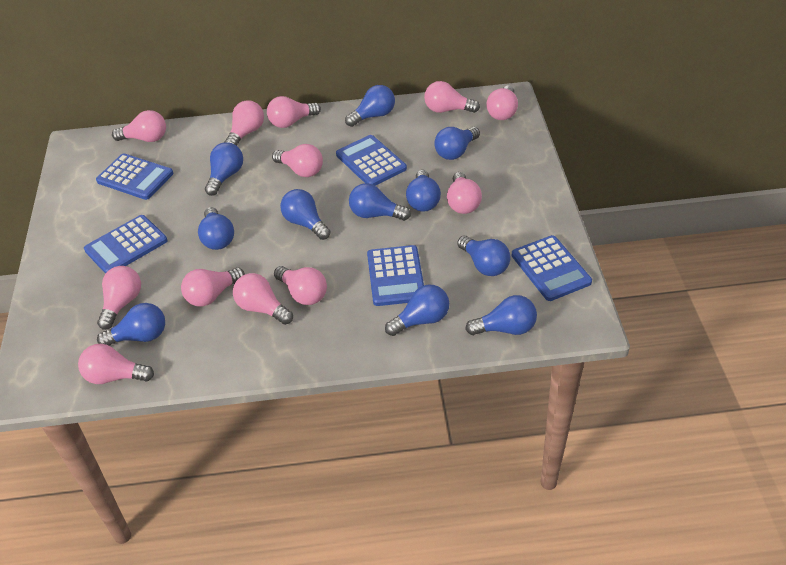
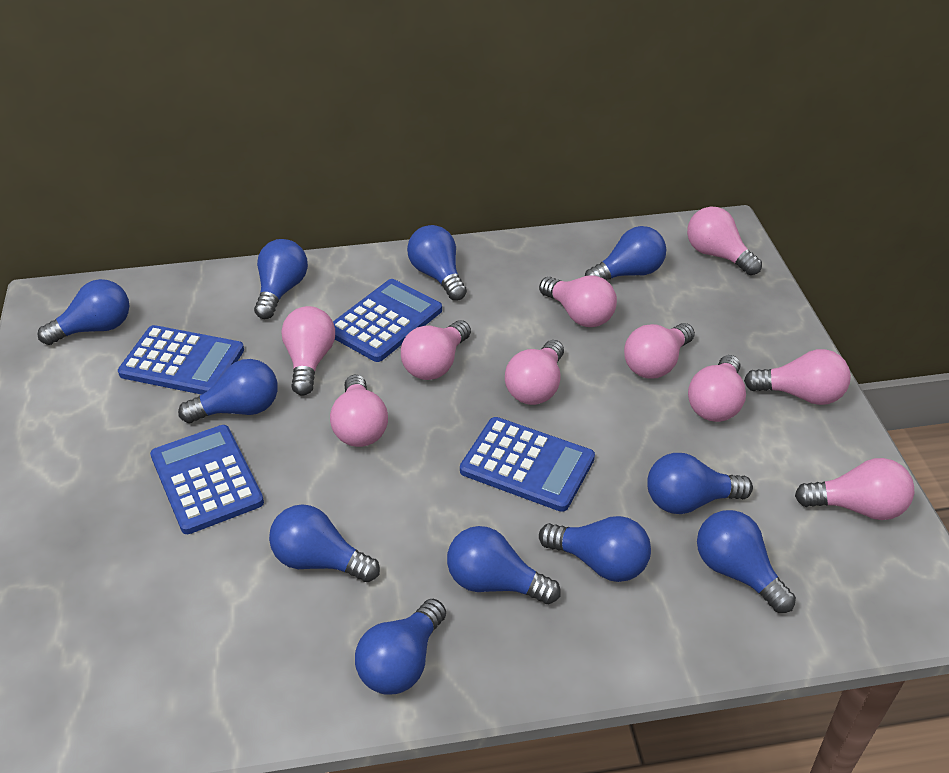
blue calculator: 5 -> 4
pink light bulb: 12 -> 10

